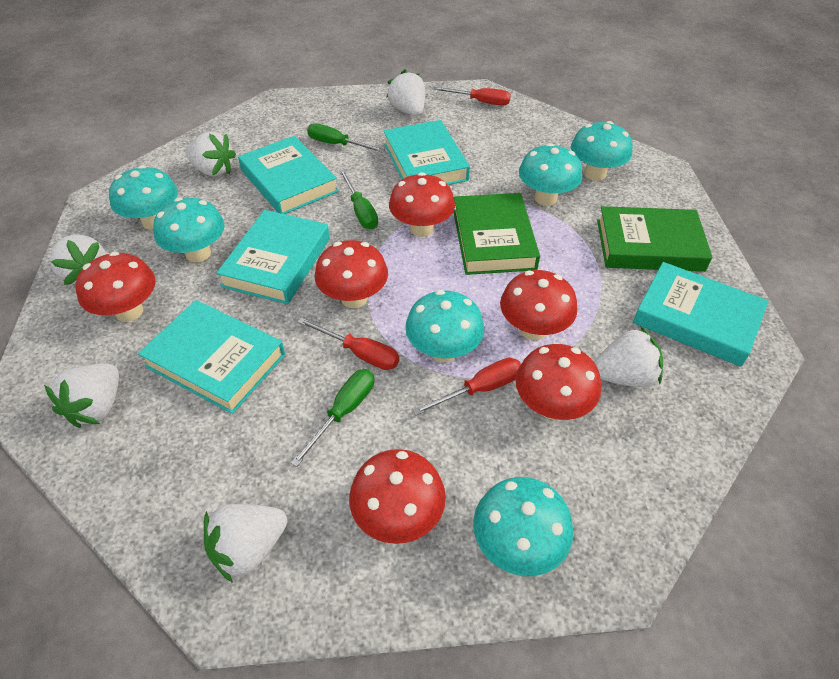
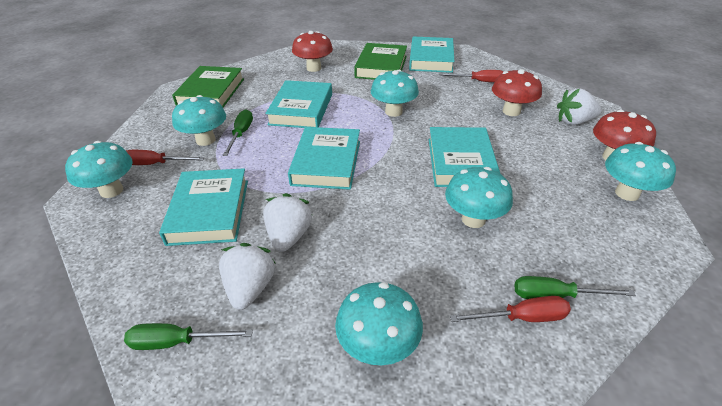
red mushroom: 6 -> 3
white strawberry: 6 -> 3

